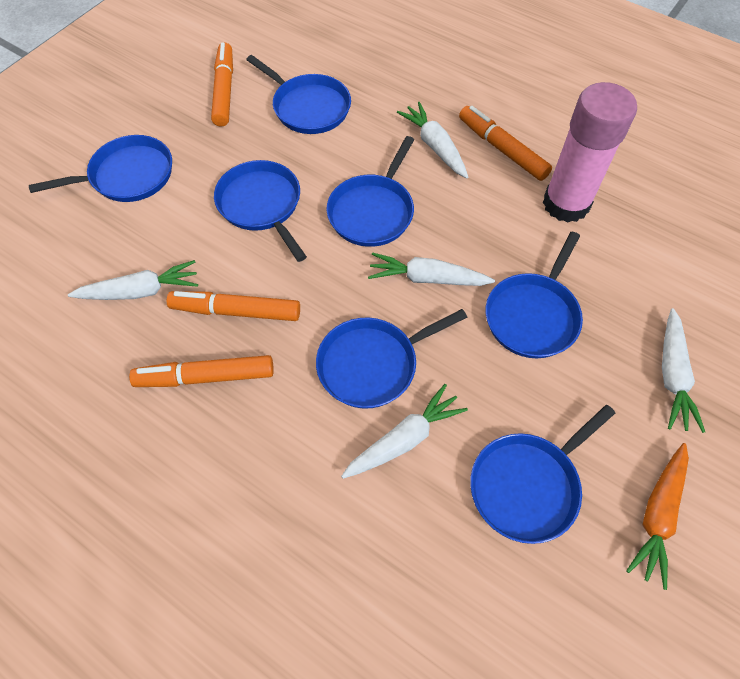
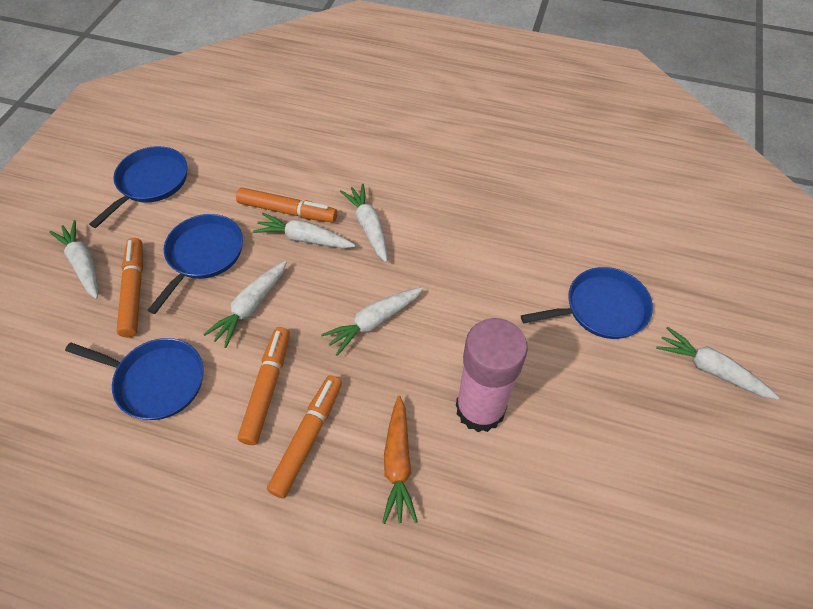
blue pan: 7 -> 4
white carrot: 5 -> 6

